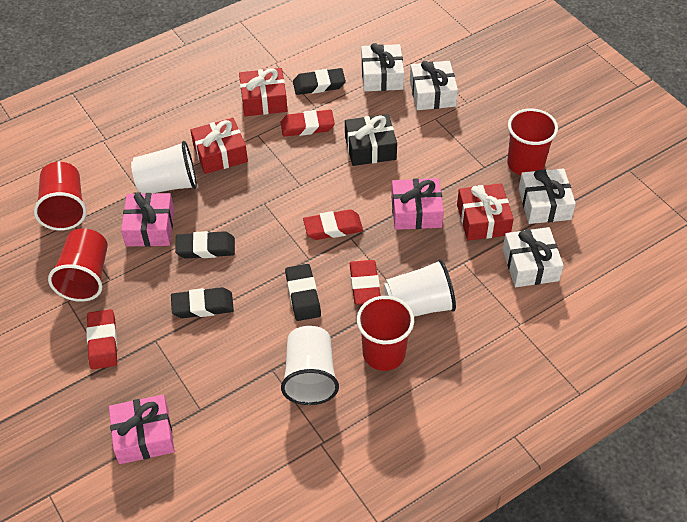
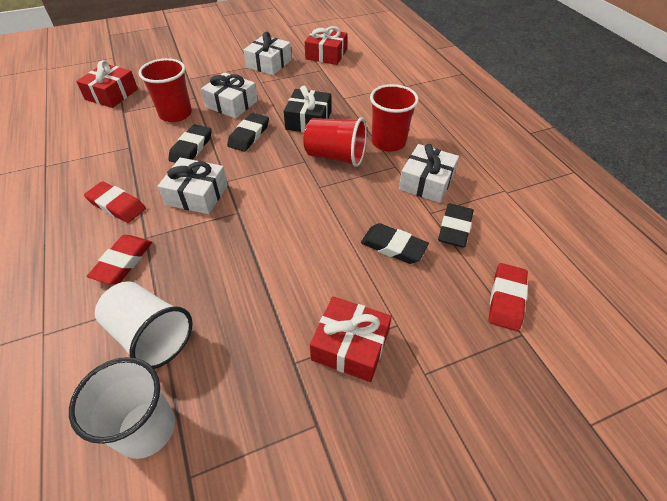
pink gift: 3 -> 0
red cup: 4 -> 3
red eraser: 4 -> 3
white cup: 3 -> 2

